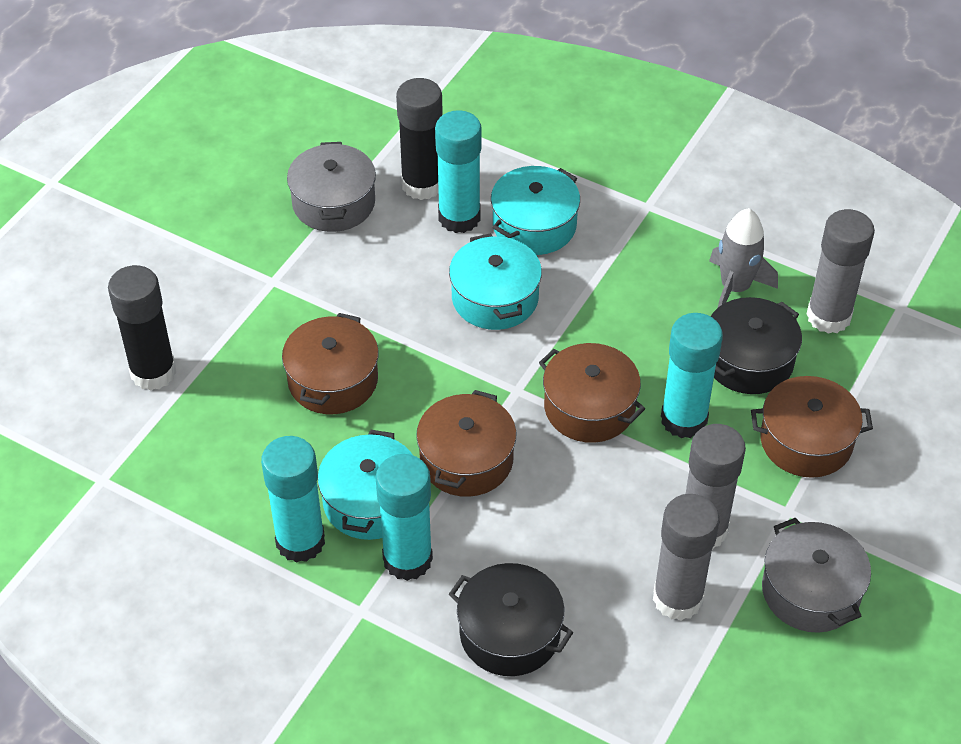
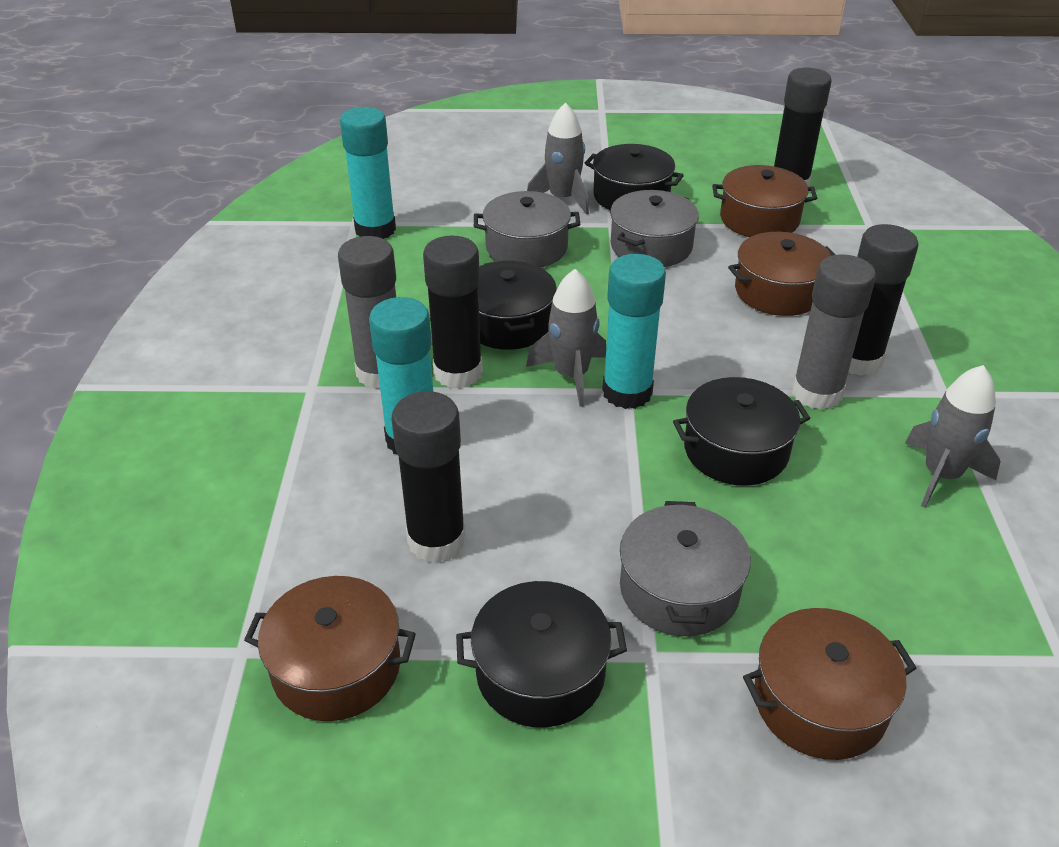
black glue stick: 2 -> 4
black pot: 2 -> 4
grey glue stick: 3 -> 2
grey pot: 2 -> 3
grey rocket: 1 -> 3
turquoise glue stick: 4 -> 3
turquoise pot: 3 -> 0

